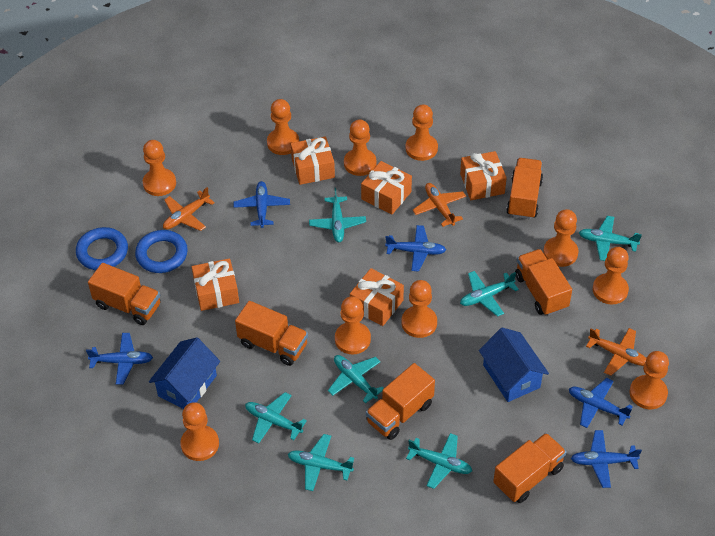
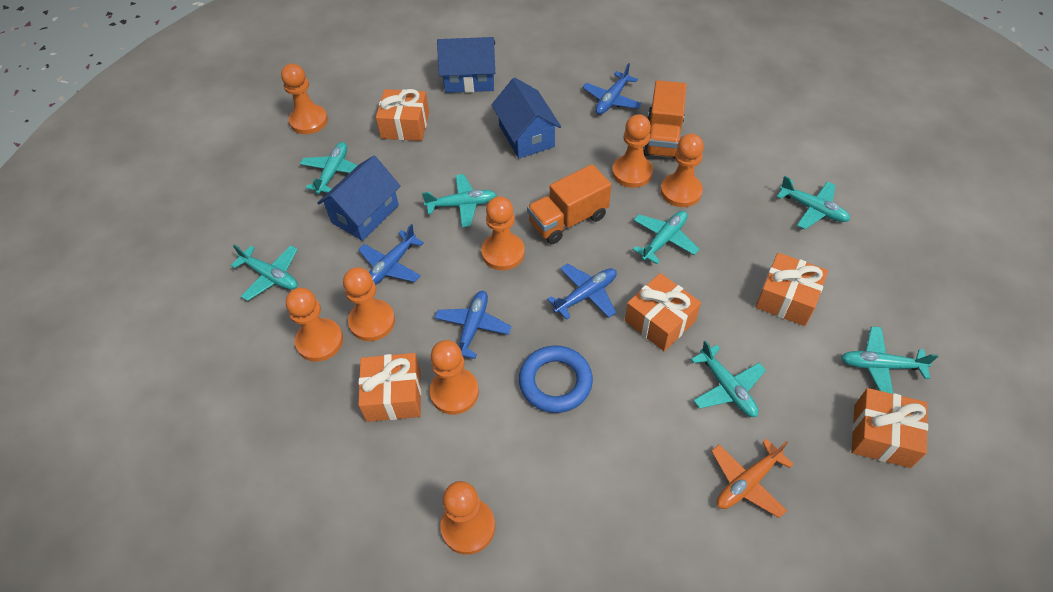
blue house: 2 -> 3
blue plane: 5 -> 4
blue ring: 2 -> 1
orange pawn: 10 -> 8
orange plane: 3 -> 1
orange truck: 6 -> 2

